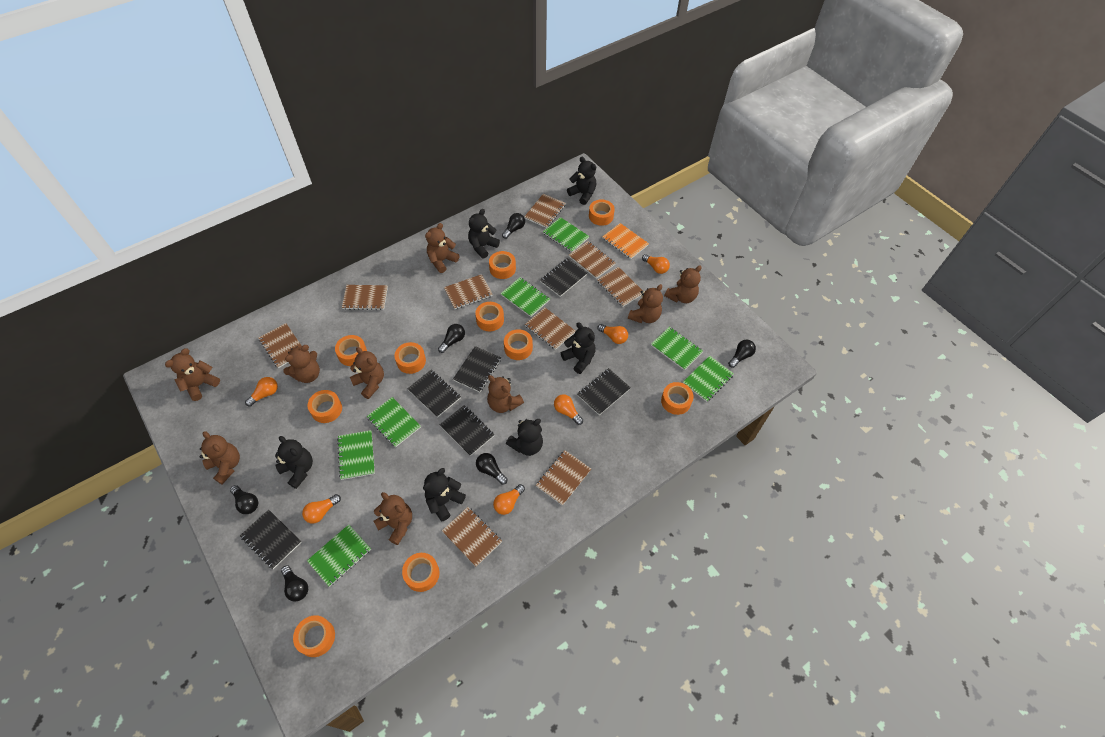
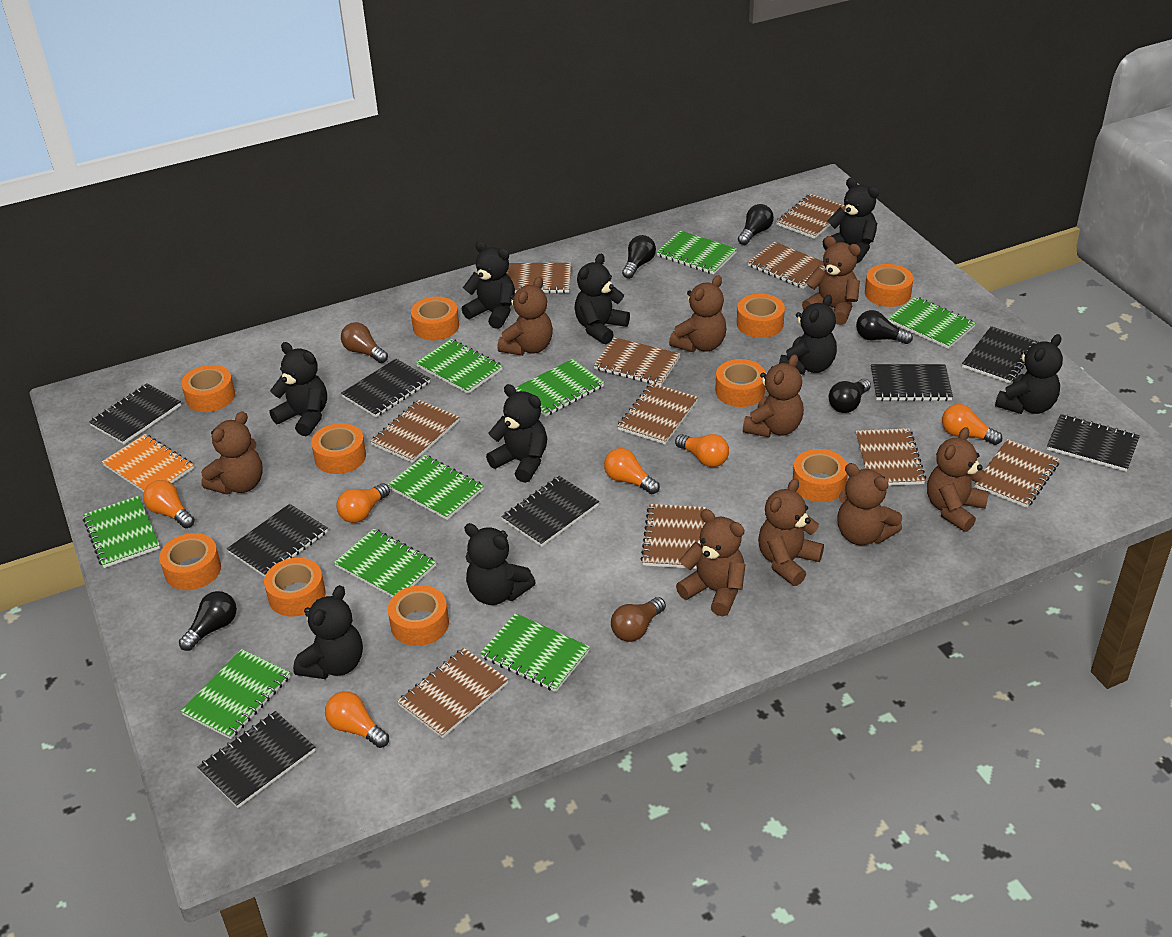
black light bulb: 6 -> 5
black notebook: 6 -> 8
black teddy bear: 6 -> 9
brown light bulb: 0 -> 2
brown notebook: 9 -> 10
green notebook: 7 -> 9

